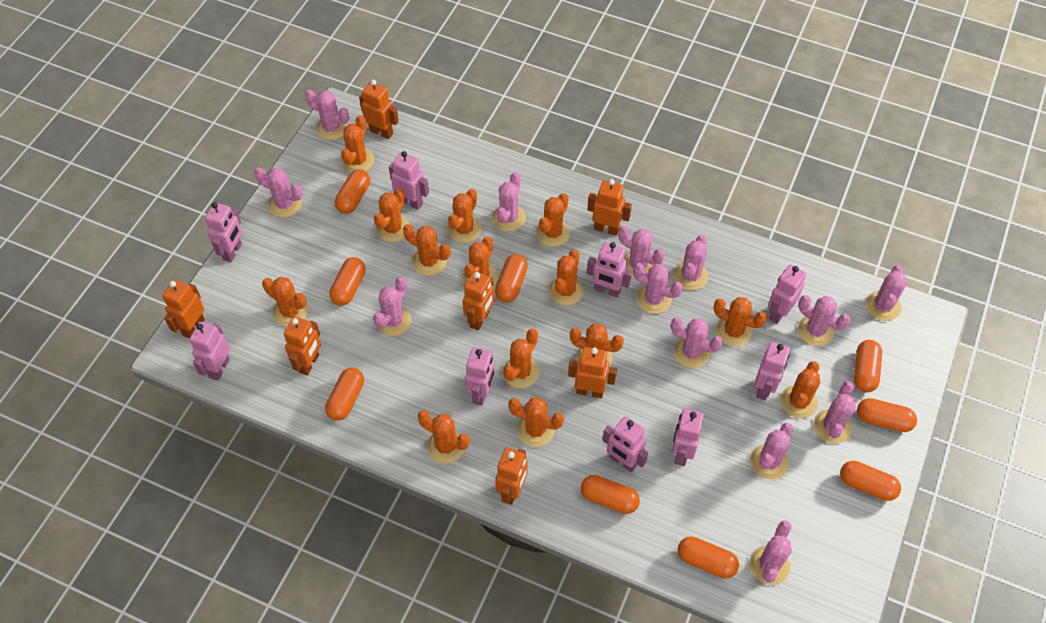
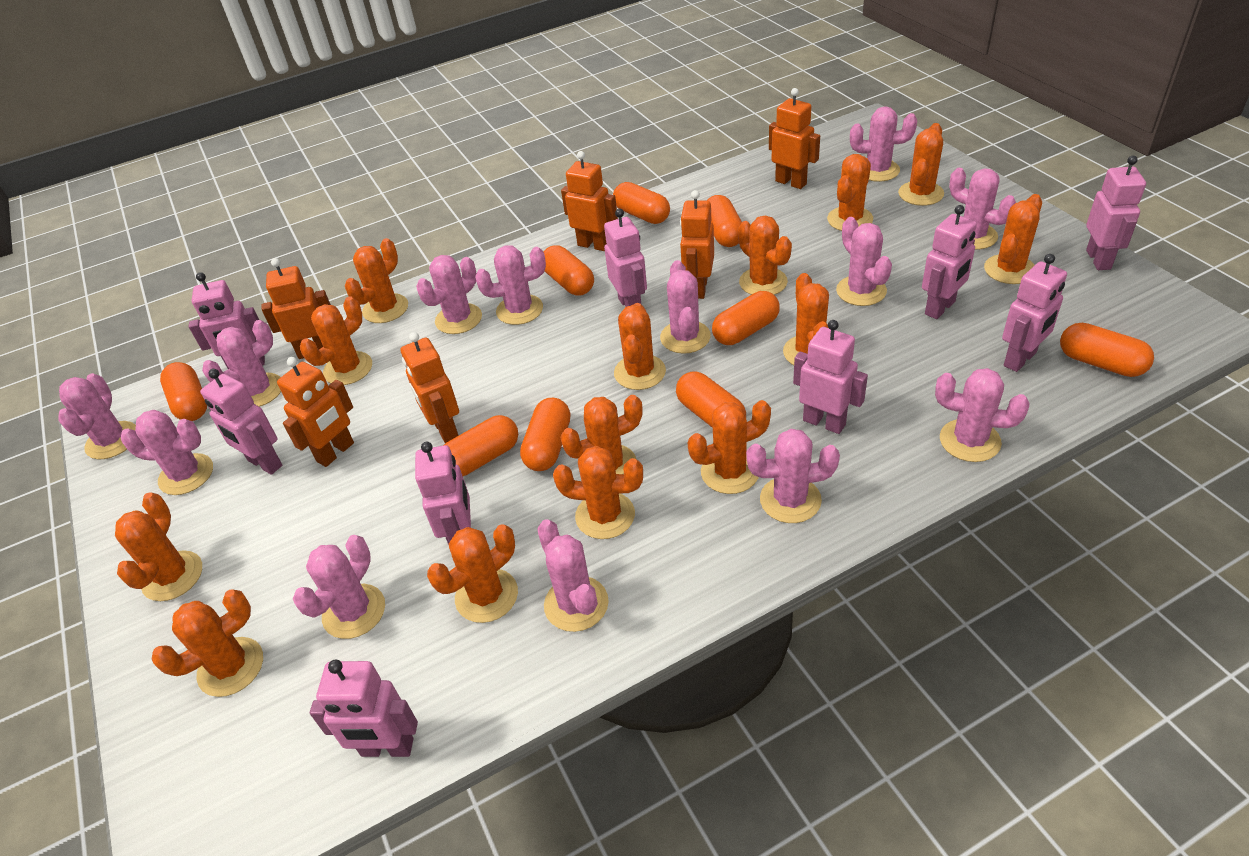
orange robot: 7 -> 6

